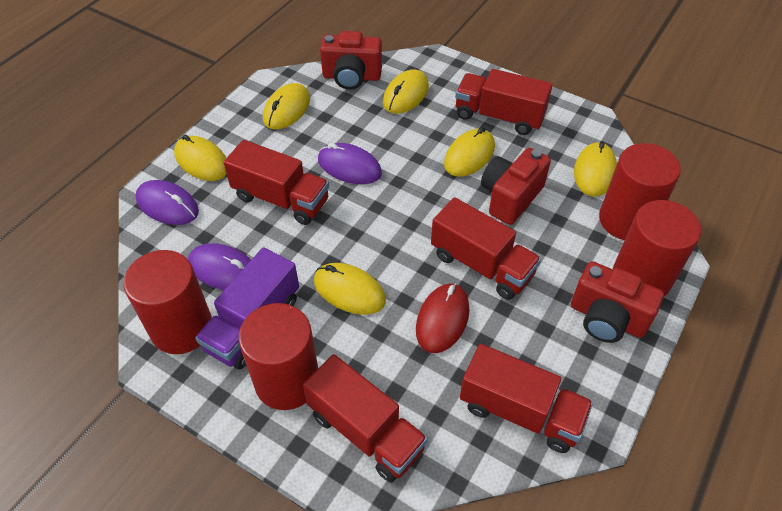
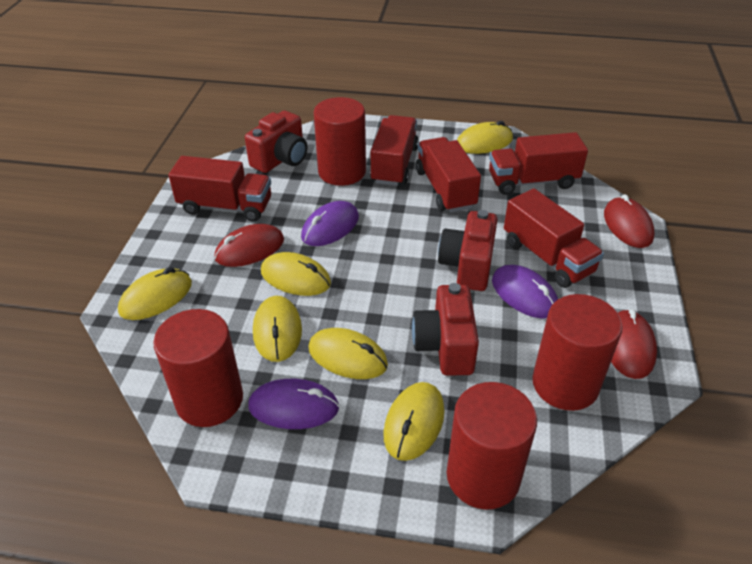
purple truck: 1 -> 0
red mouse: 1 -> 3

